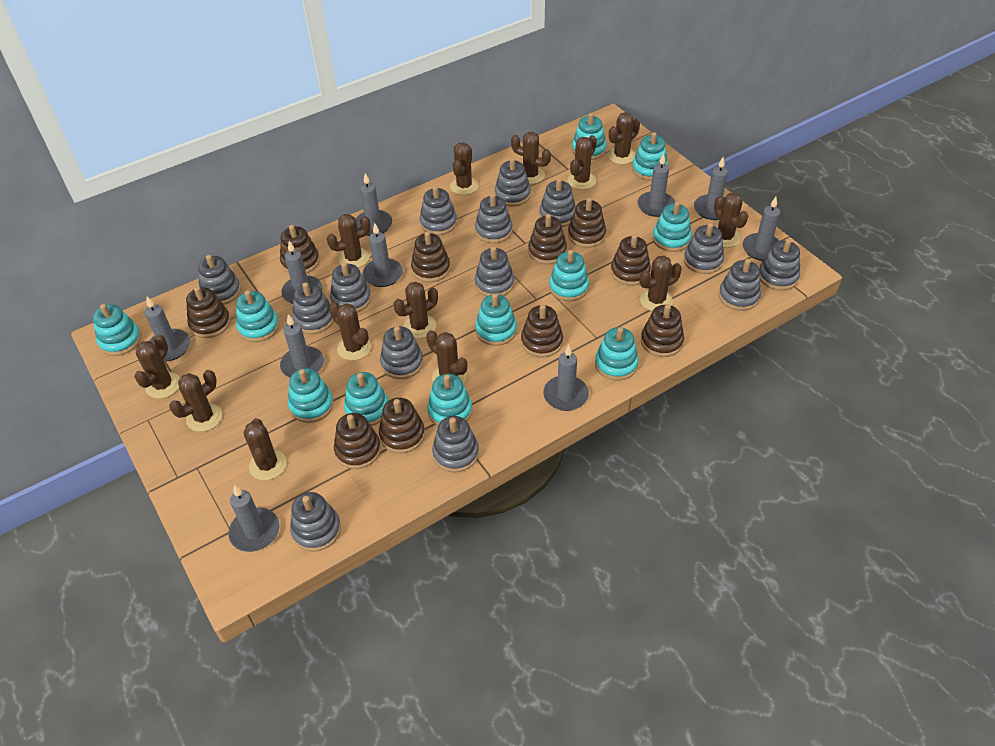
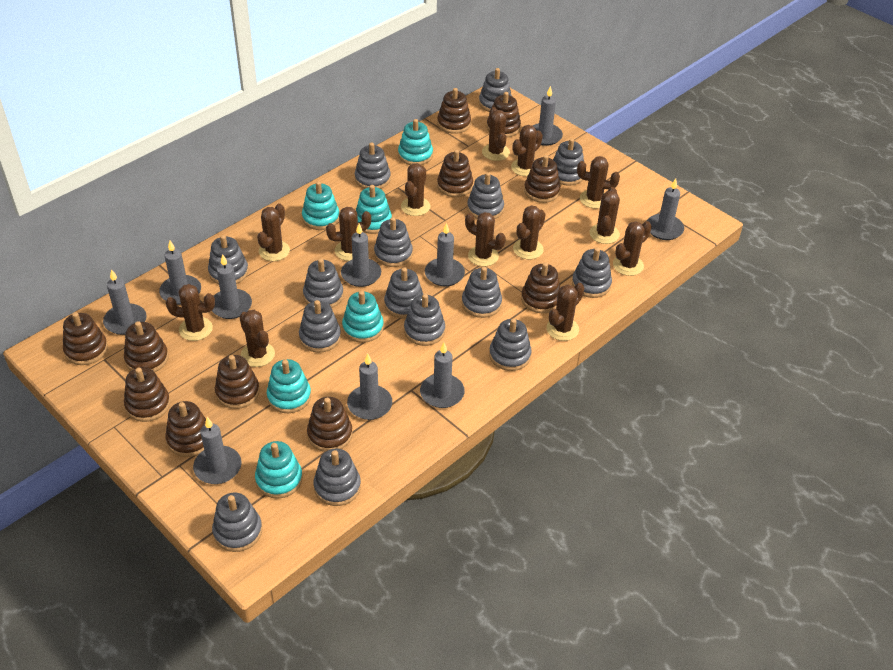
brown stacking toy: 10 -> 11
grey stacking toy: 14 -> 15
turquoise stacking toy: 11 -> 6

